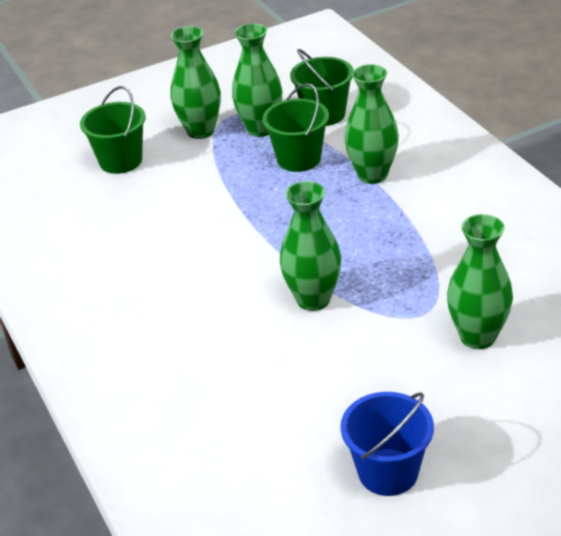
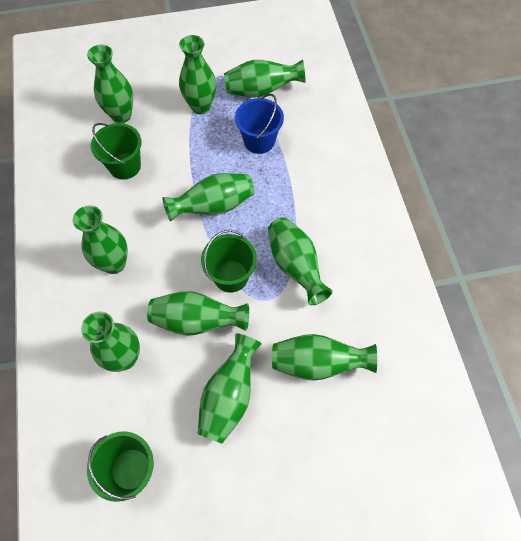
green vase: 5 -> 10

